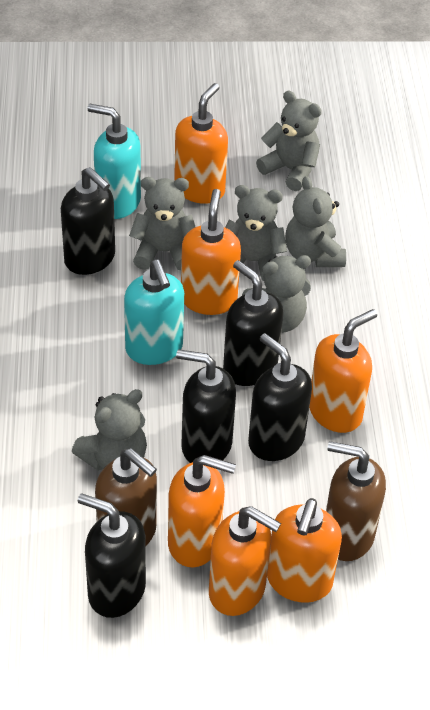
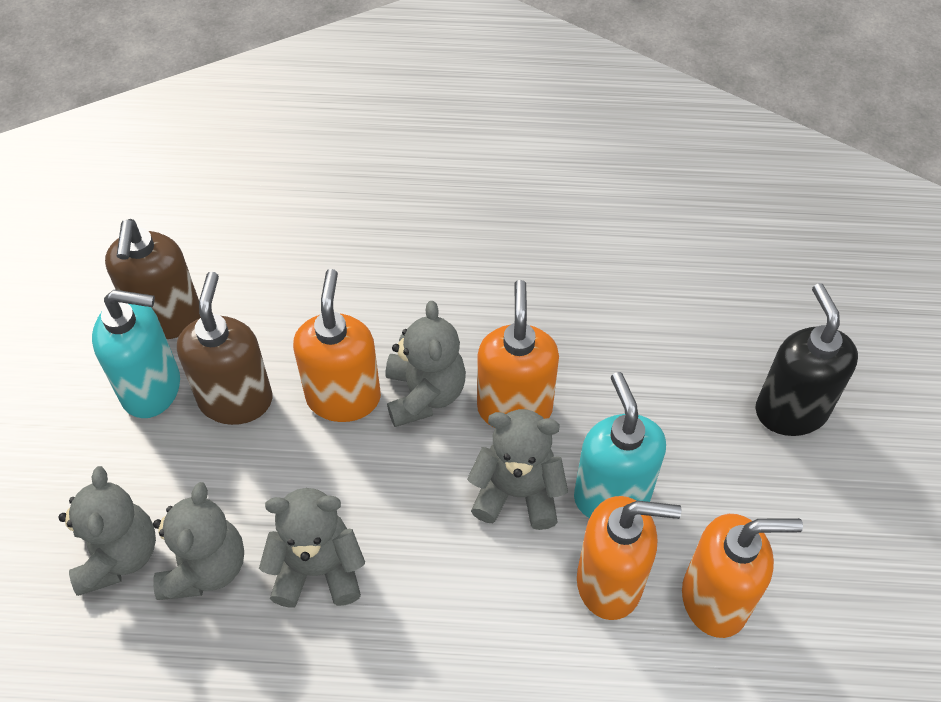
black soap dispenser: 5 -> 1
grey teddy bear: 6 -> 5
orange soap dispenser: 6 -> 4

